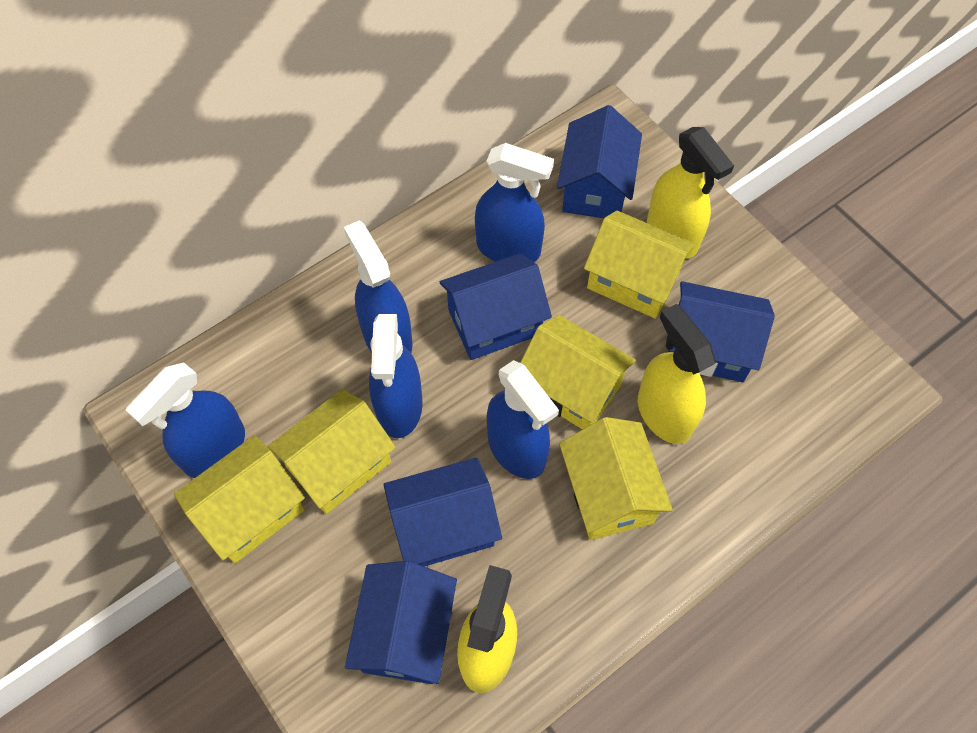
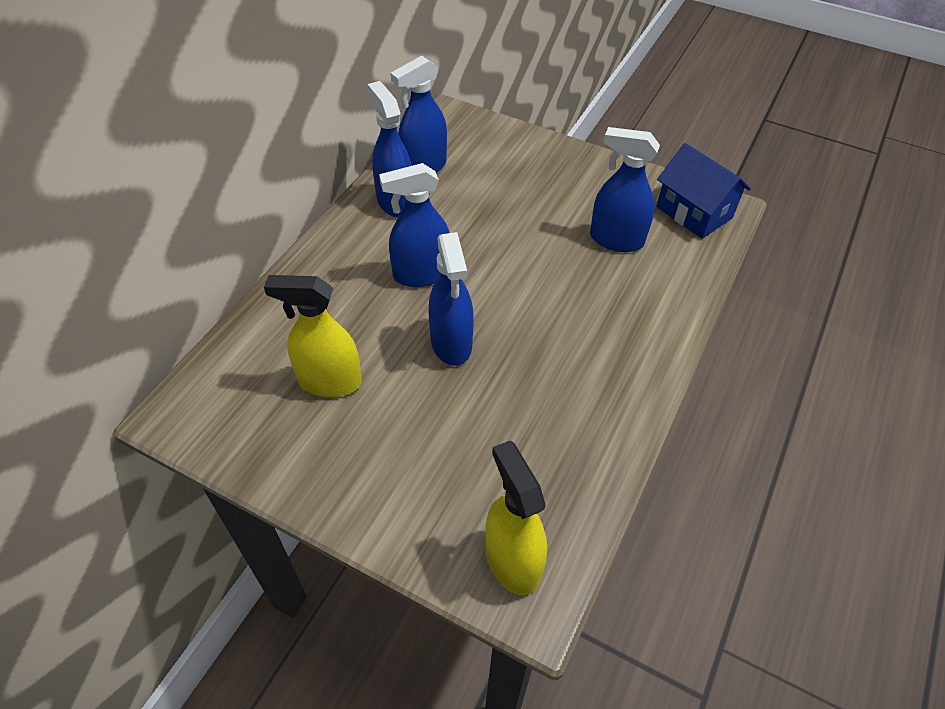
blue house: 5 -> 1
yellow house: 5 -> 0
yellow spray bottle: 3 -> 2

